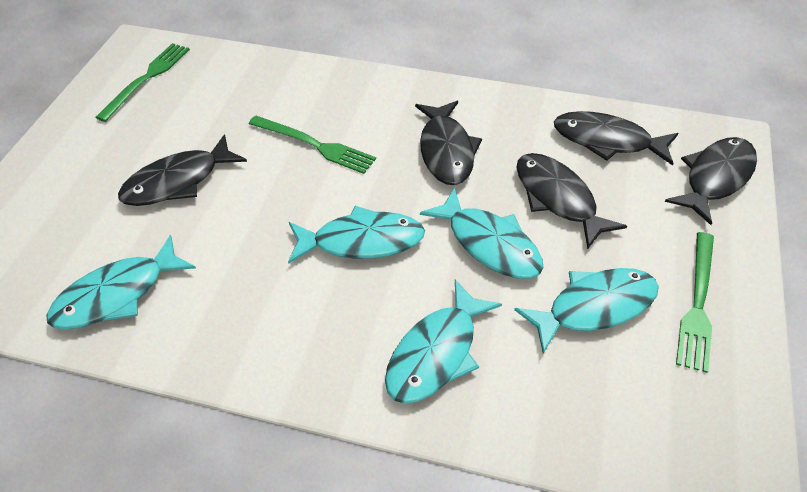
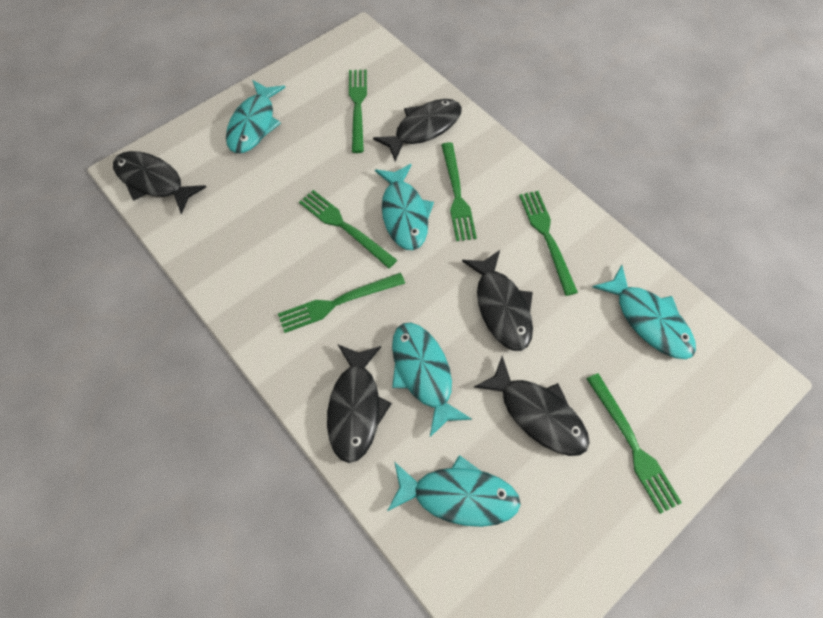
green fork: 3 -> 6

